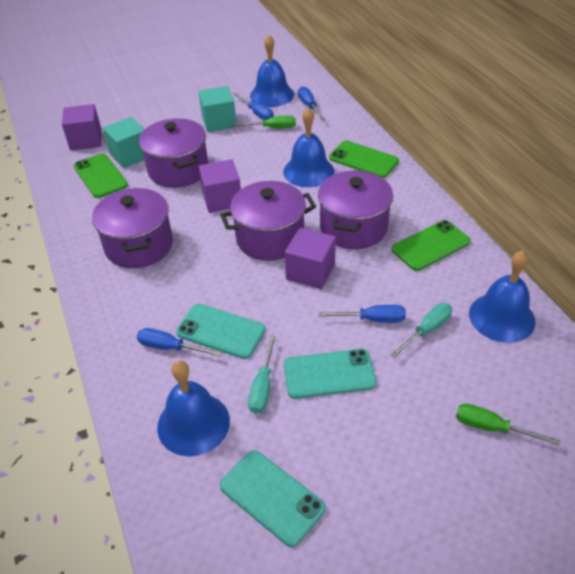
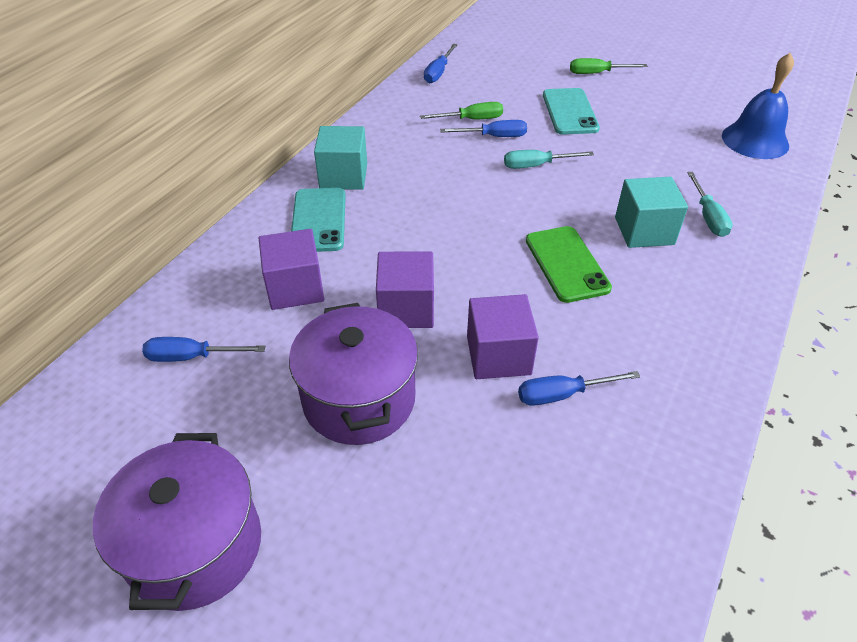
blue bell: 4 -> 1
green phone: 3 -> 1
purple pot: 4 -> 2
turquoise phone: 3 -> 2

